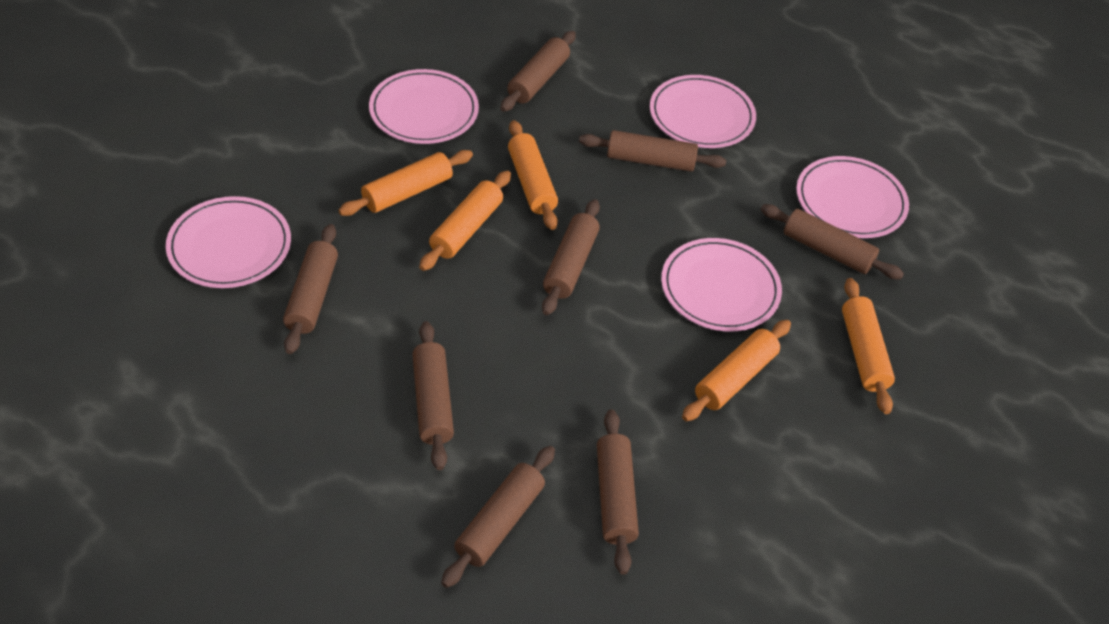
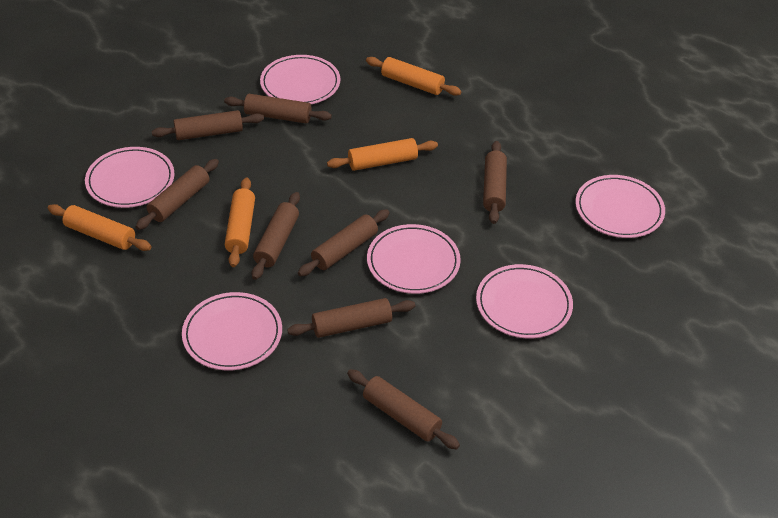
orange rolling pin: 5 -> 4
pink plate: 5 -> 6

